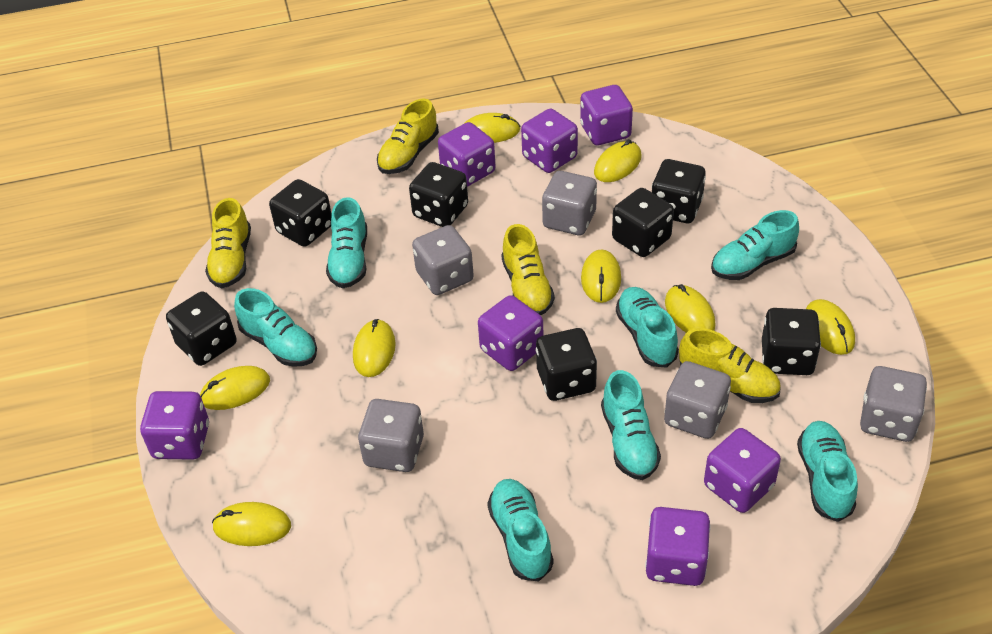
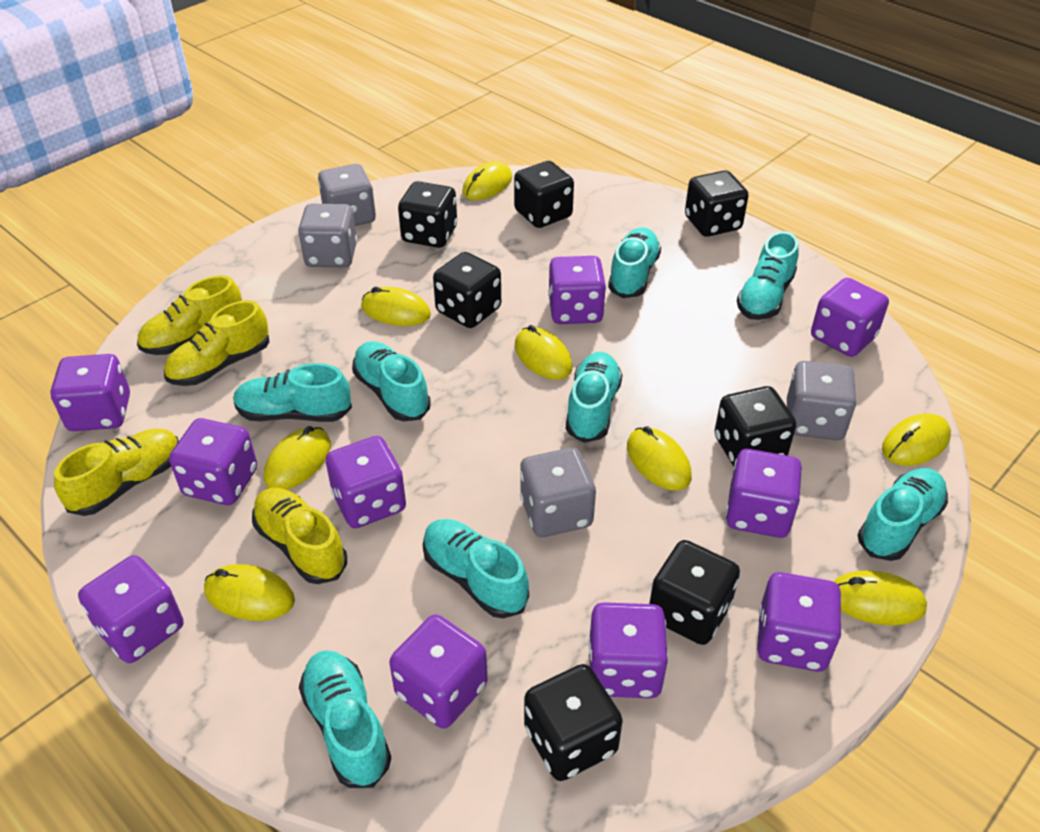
grey dice: 5 -> 4
purple dice: 7 -> 10
turquoise shoe: 7 -> 8

